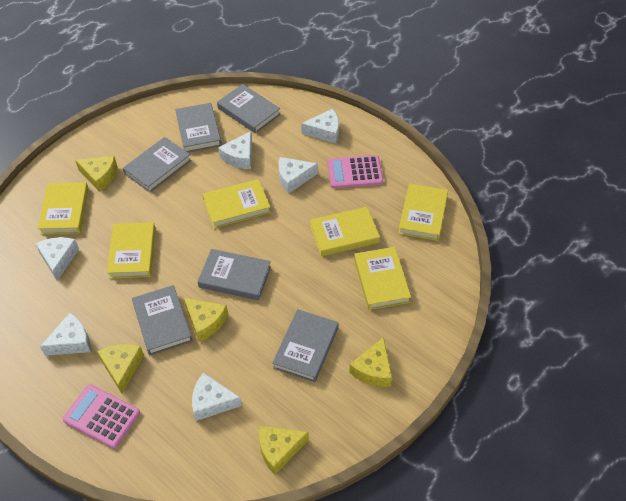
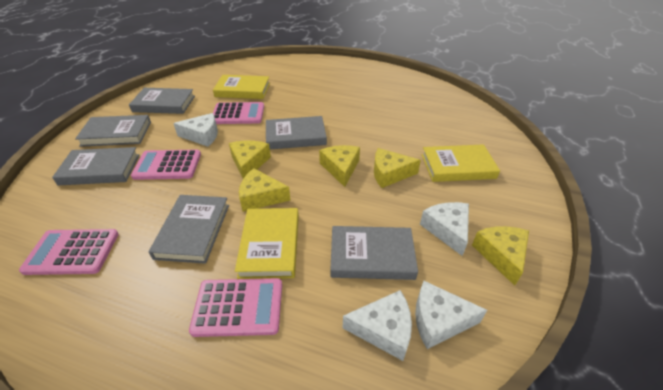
pink calculator: 2 -> 4
white cheese: 6 -> 4
yellow book: 6 -> 3

